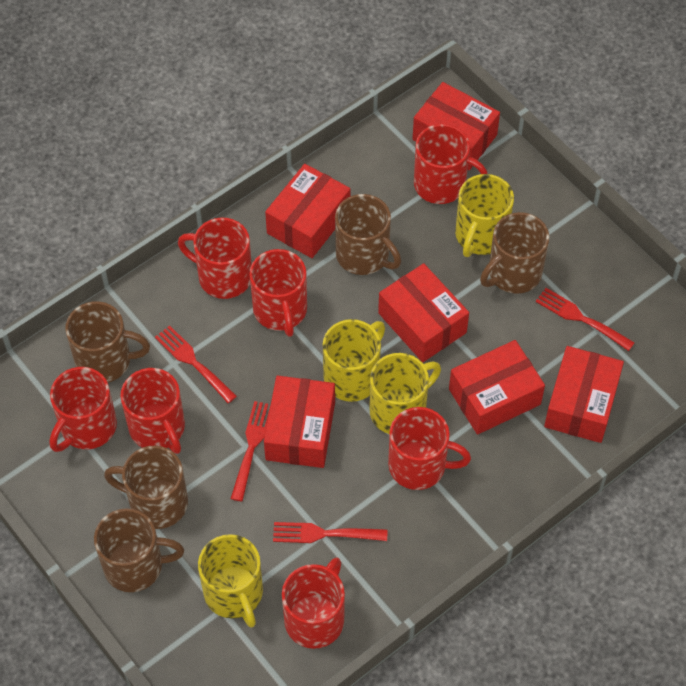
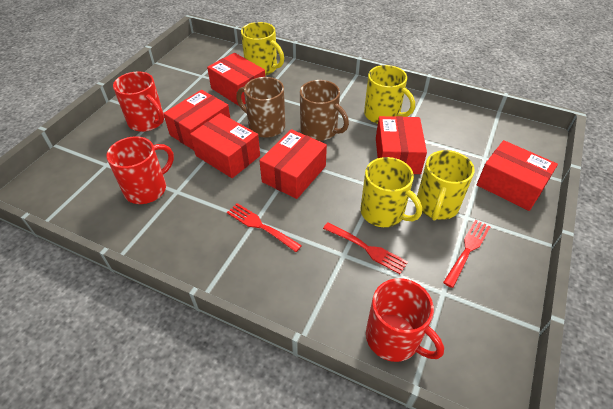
brown mug: 5 -> 2
red fork: 4 -> 3
red mug: 7 -> 3

